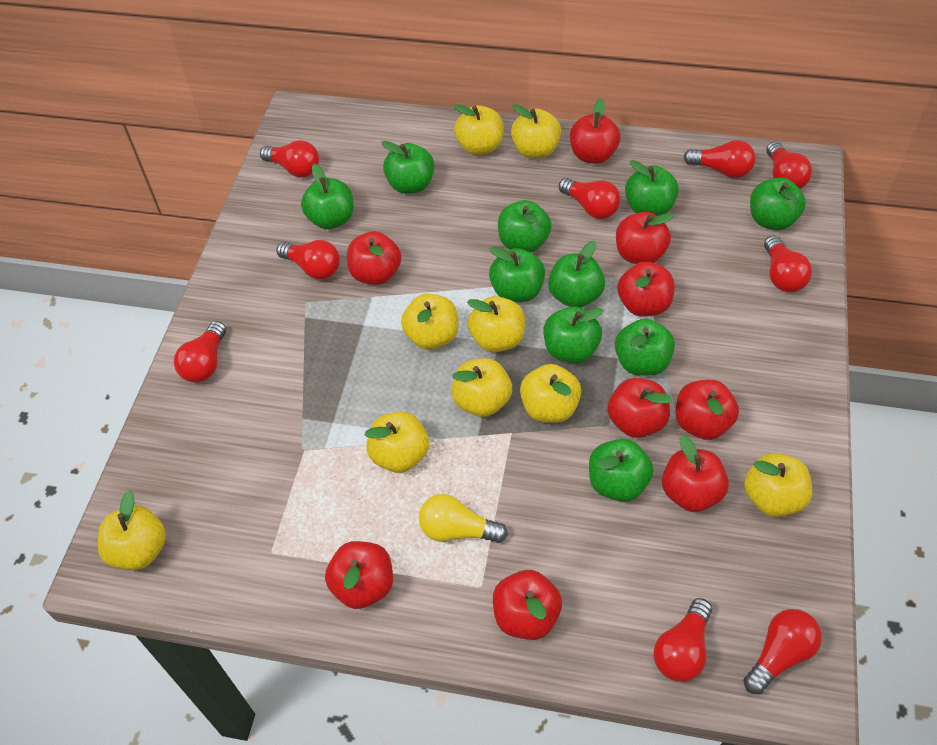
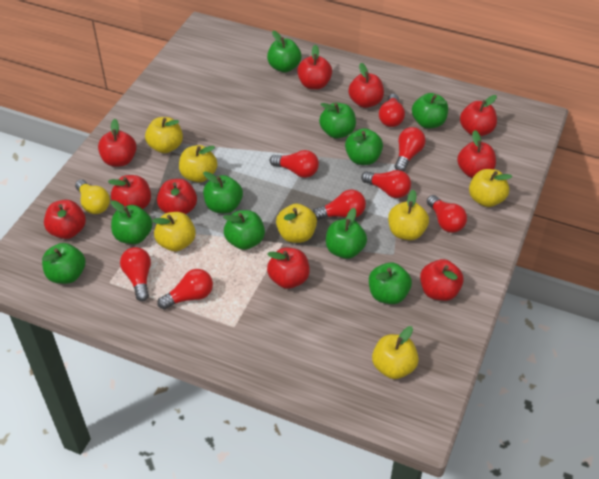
red apple: 9 -> 10
red light bulb: 9 -> 8
yellow apple: 9 -> 7

